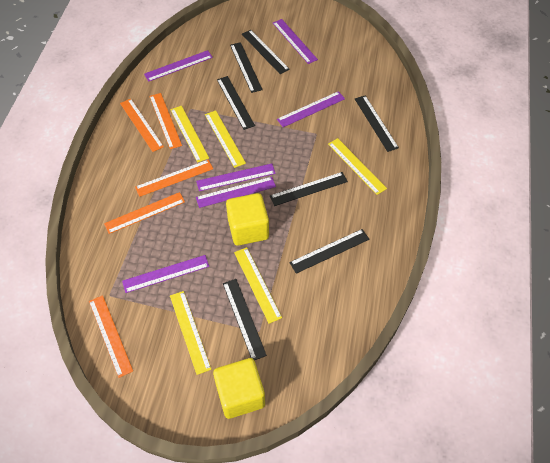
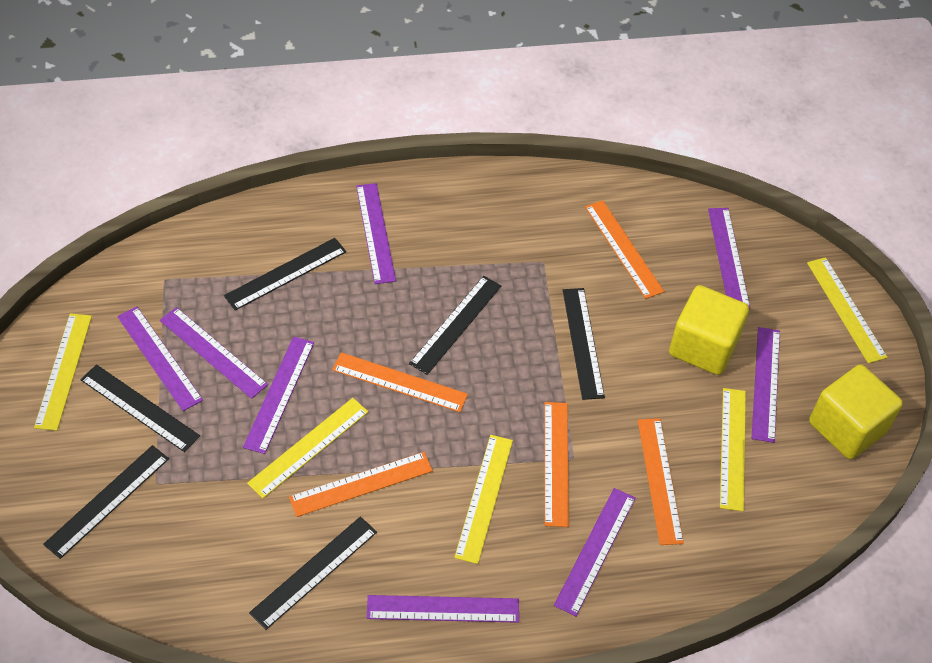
black ruler: 7 -> 6
purple ruler: 6 -> 8

